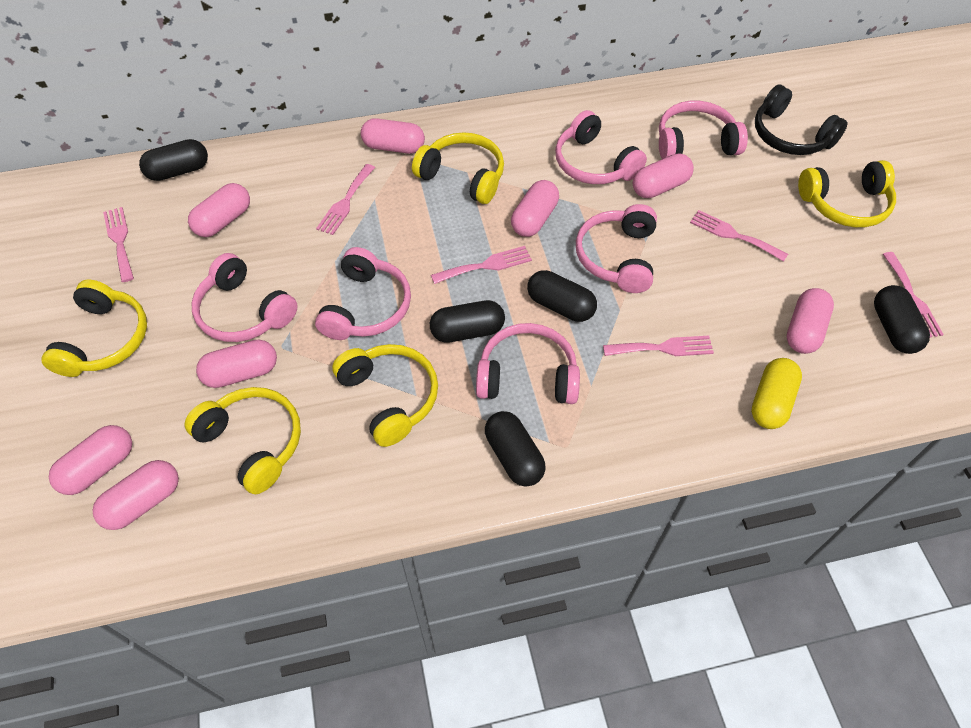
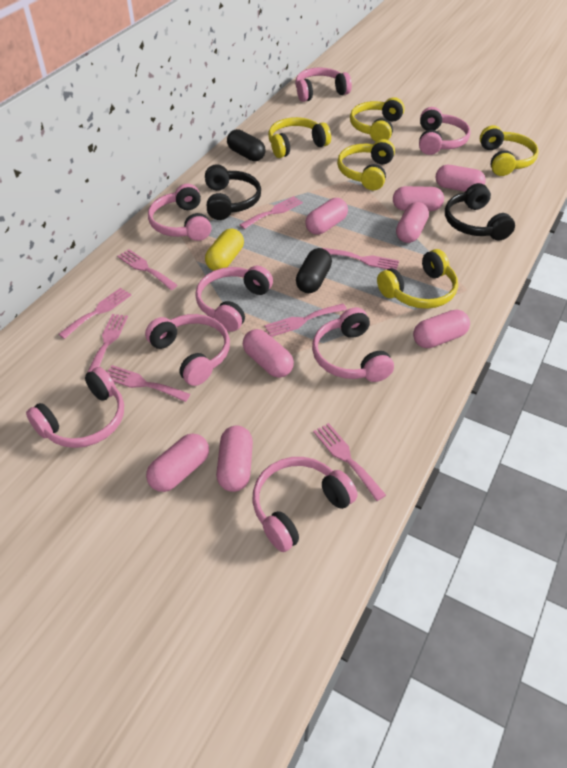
black capsule: 5 -> 2
black headphones: 1 -> 2
pink fork: 6 -> 8
pink headphones: 6 -> 8

